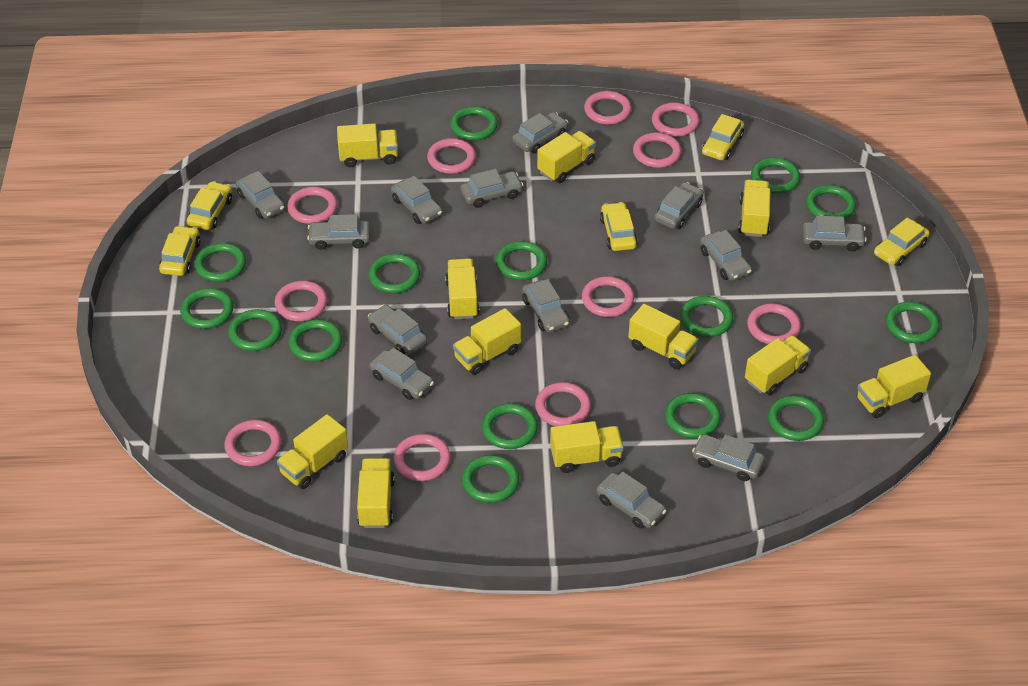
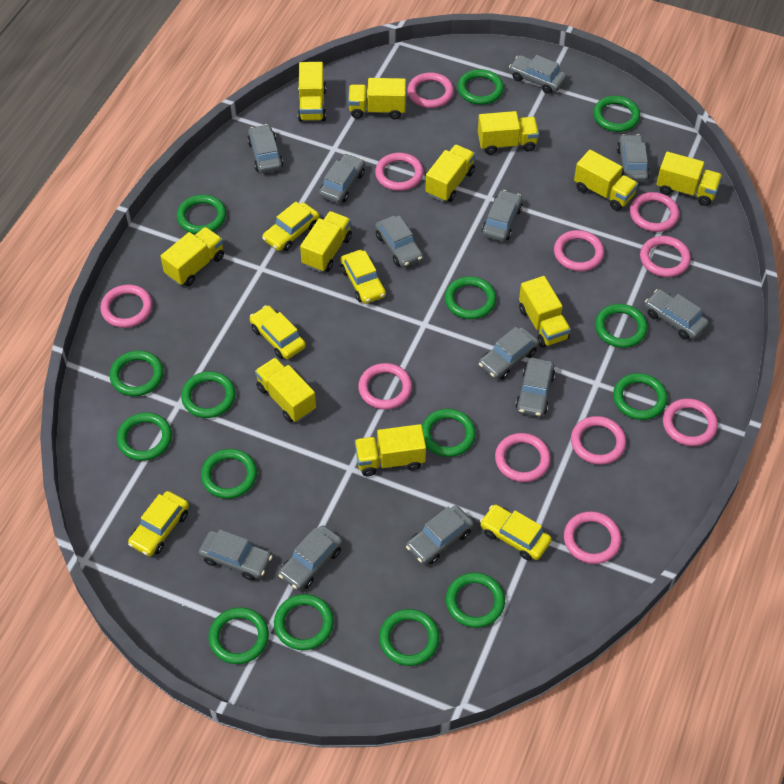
grey car: 13 -> 12

